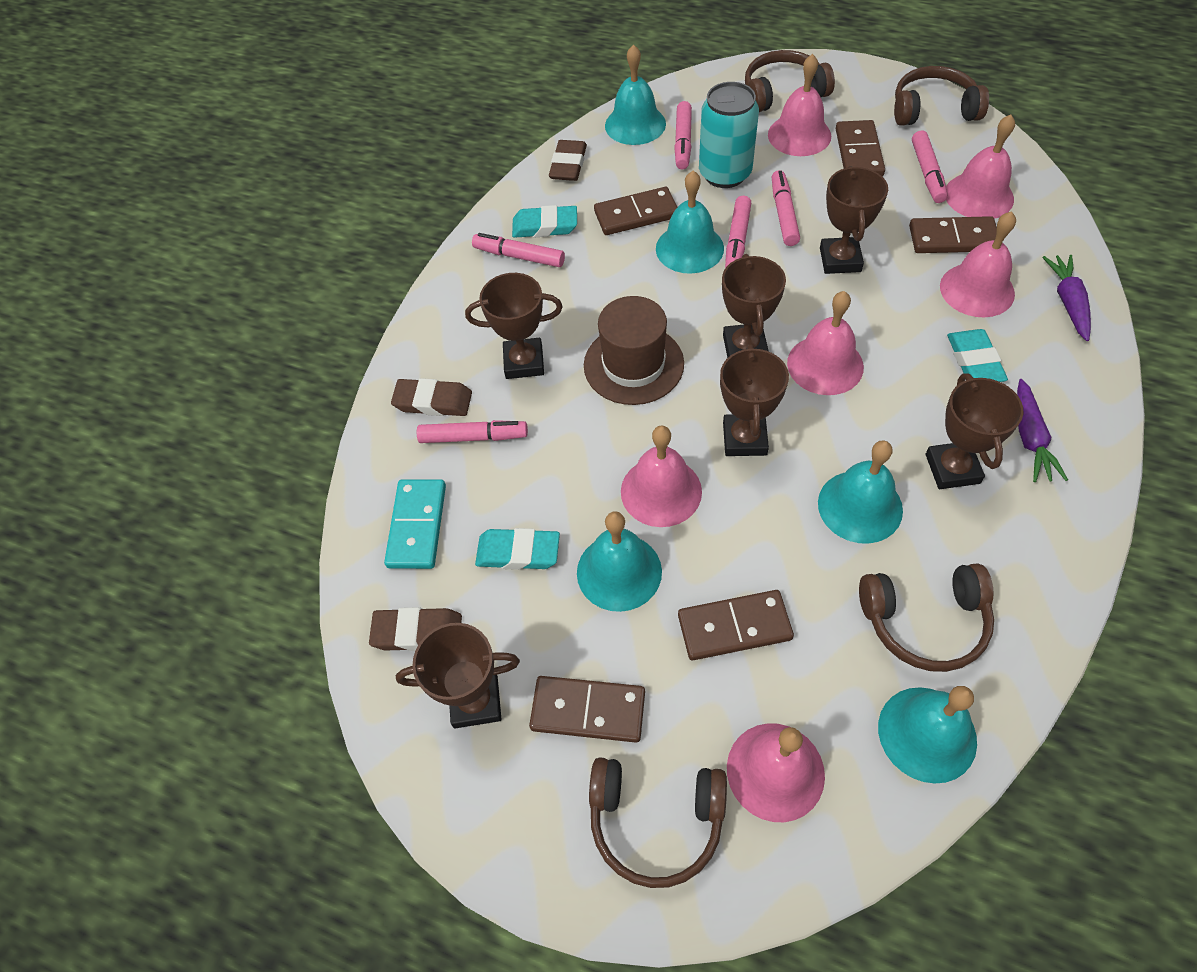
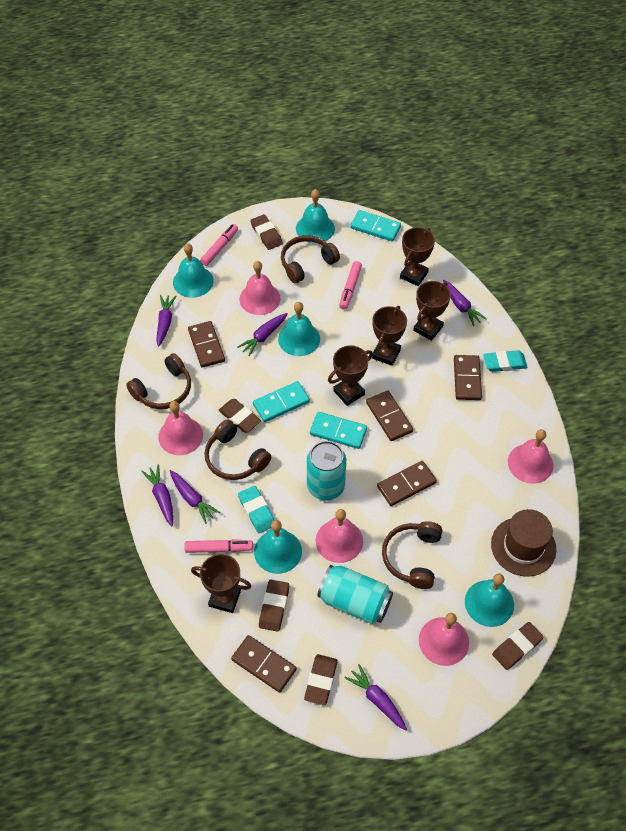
brown eraser: 3 -> 5
brown trophy: 6 -> 5
pink bell: 6 -> 5
pink marker: 6 -> 3
purple carrot: 2 -> 6
turquoise can: 1 -> 2
turquoise domino: 1 -> 3
turquoise eraser: 3 -> 2

